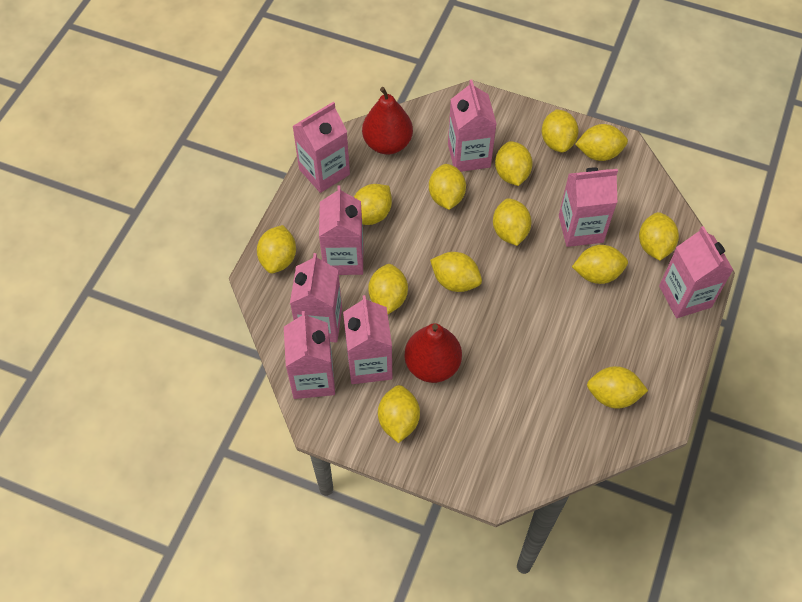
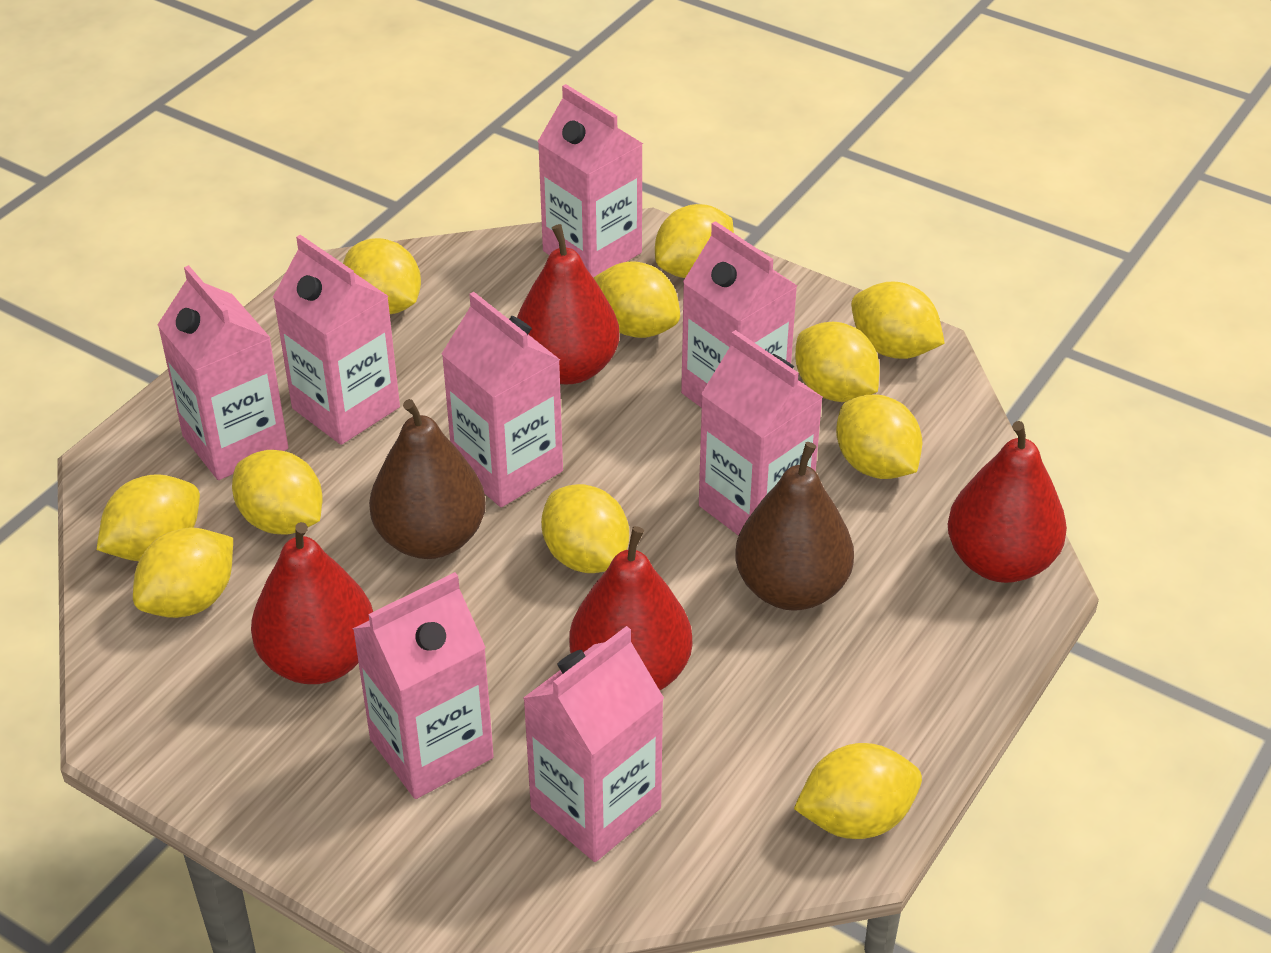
brown pear: 0 -> 2
red pear: 2 -> 4
yellow lemon: 13 -> 11

